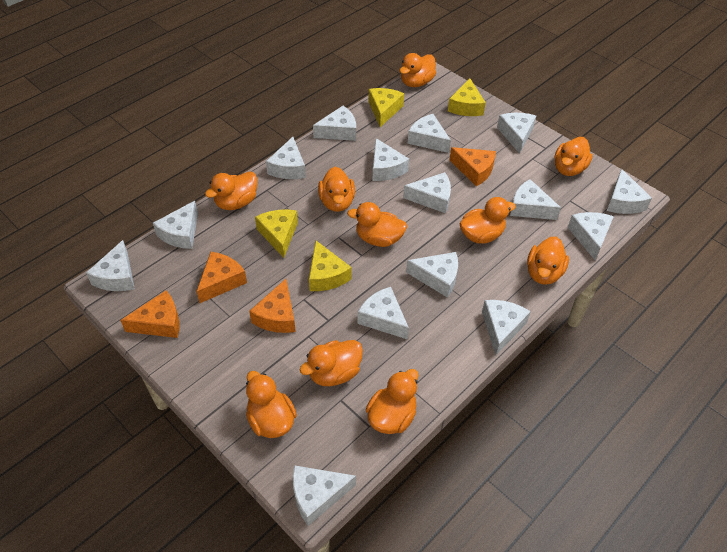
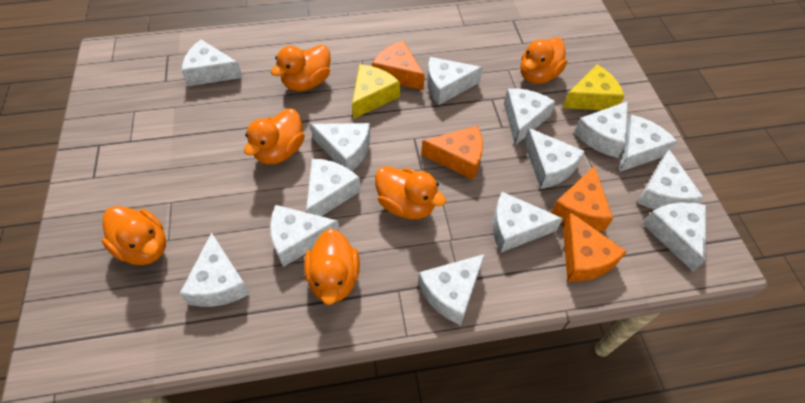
orange duck: 10 -> 6
white cheese: 15 -> 14
yellow cheese: 4 -> 2

